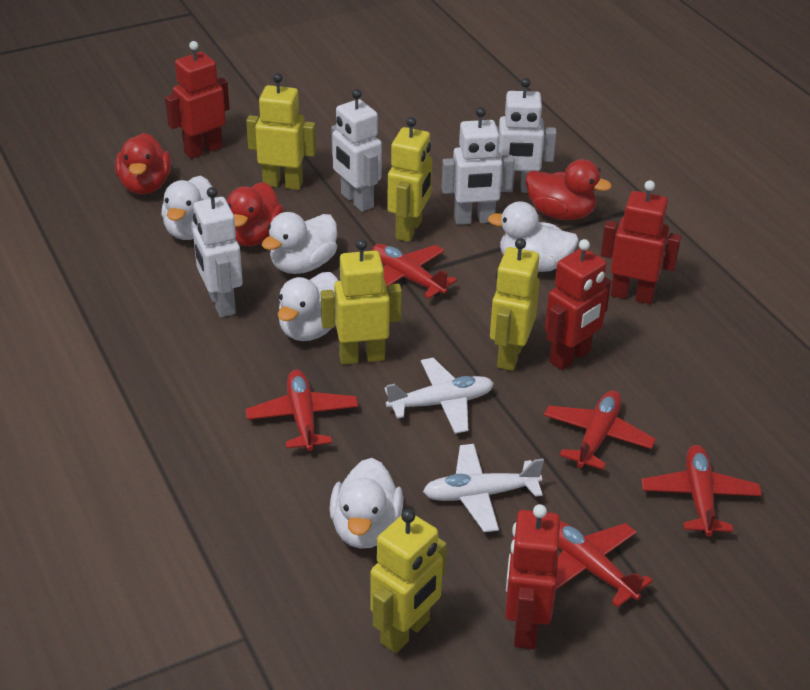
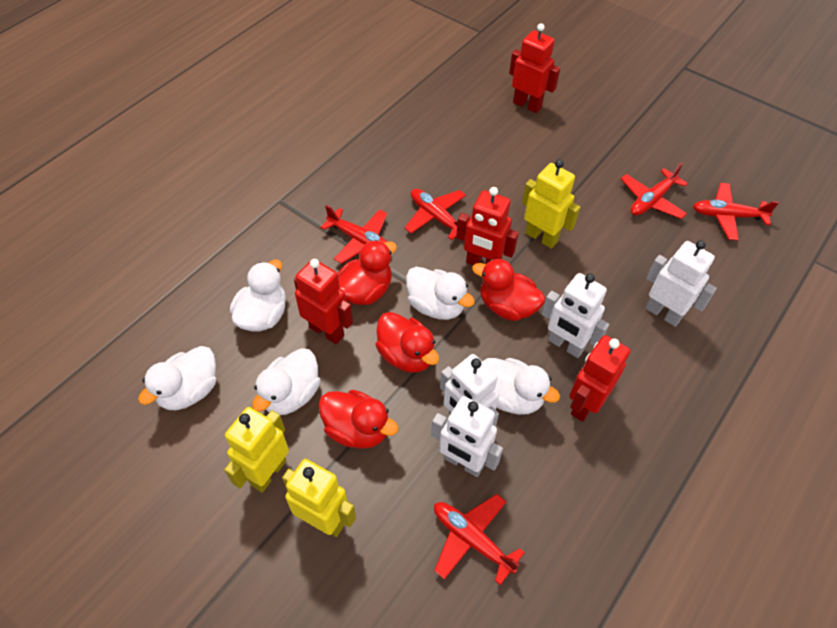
red duck: 3 -> 4
white plane: 2 -> 0
yellow robot: 5 -> 3

